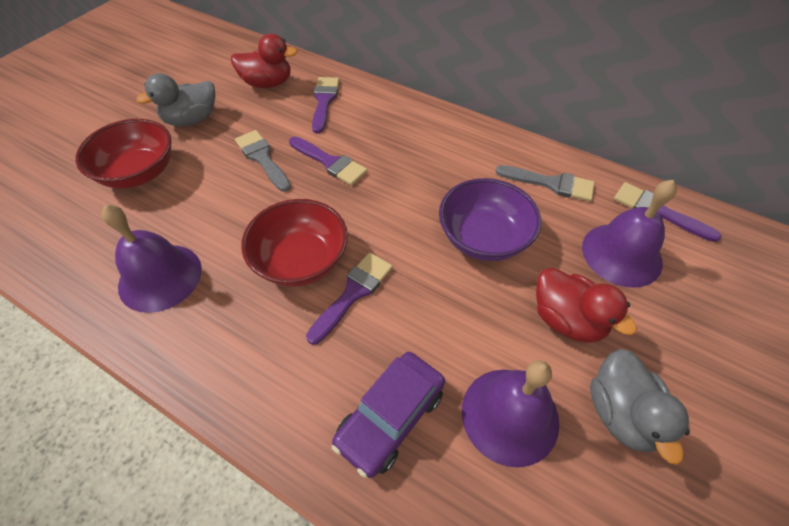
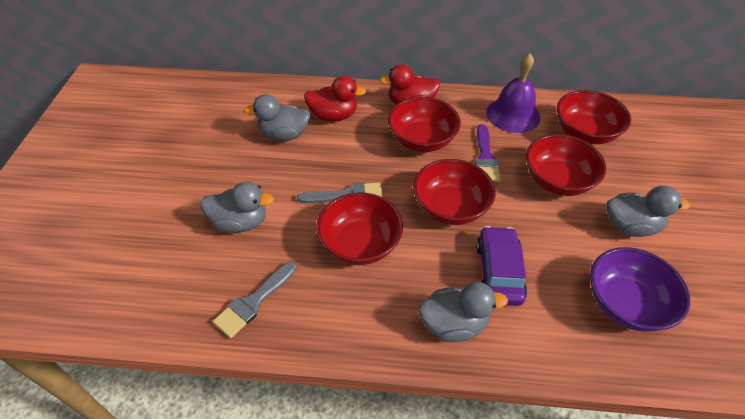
grey duck: 2 -> 4
purple bell: 3 -> 1
purple brush: 4 -> 1
red bowl: 2 -> 5

